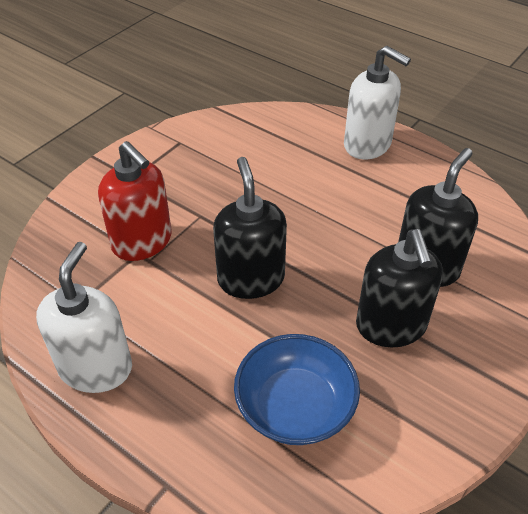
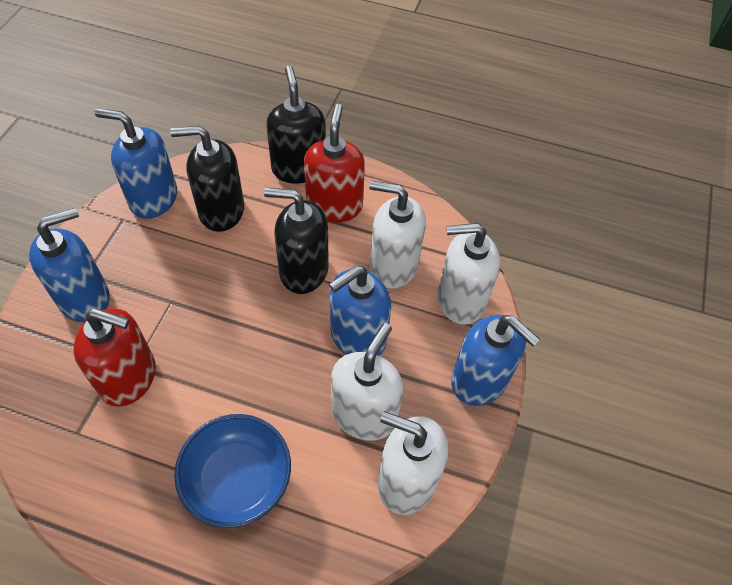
blue soap dispenser: 0 -> 4
red soap dispenser: 1 -> 2
white soap dispenser: 2 -> 4

